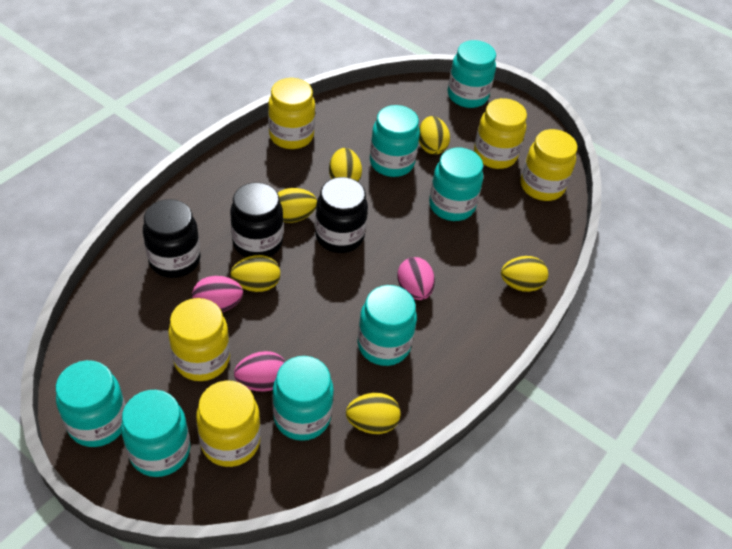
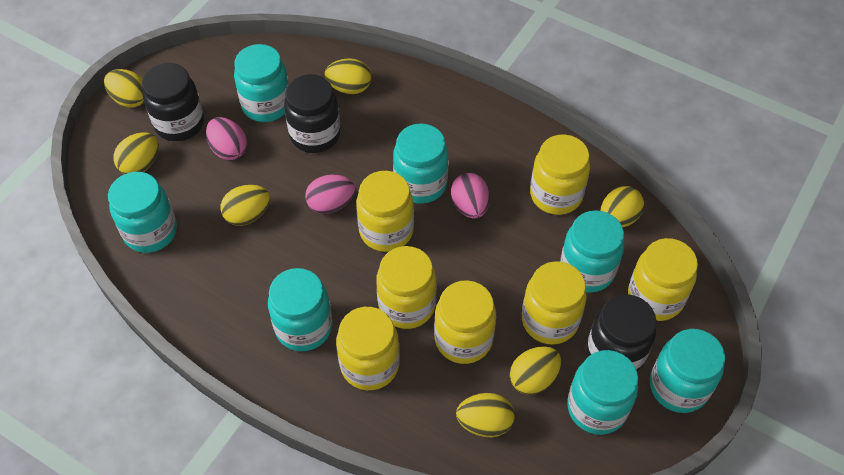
yellow egg: 6 -> 7
yellow jar: 5 -> 7

